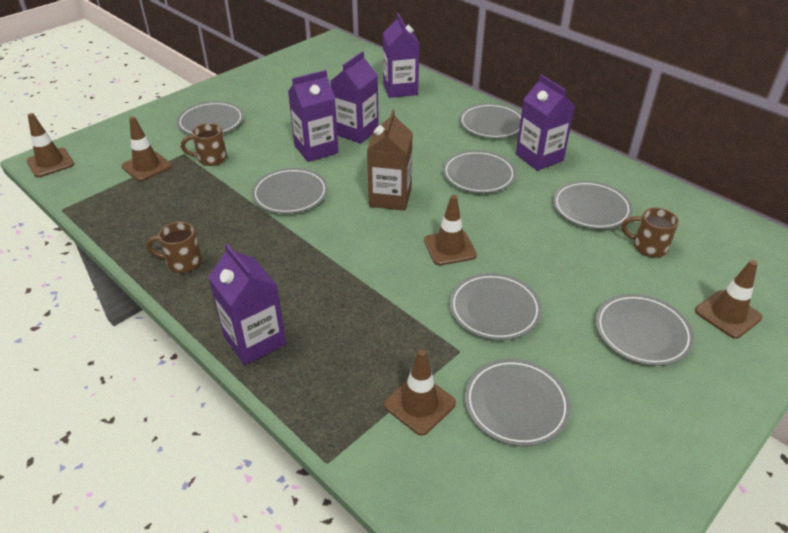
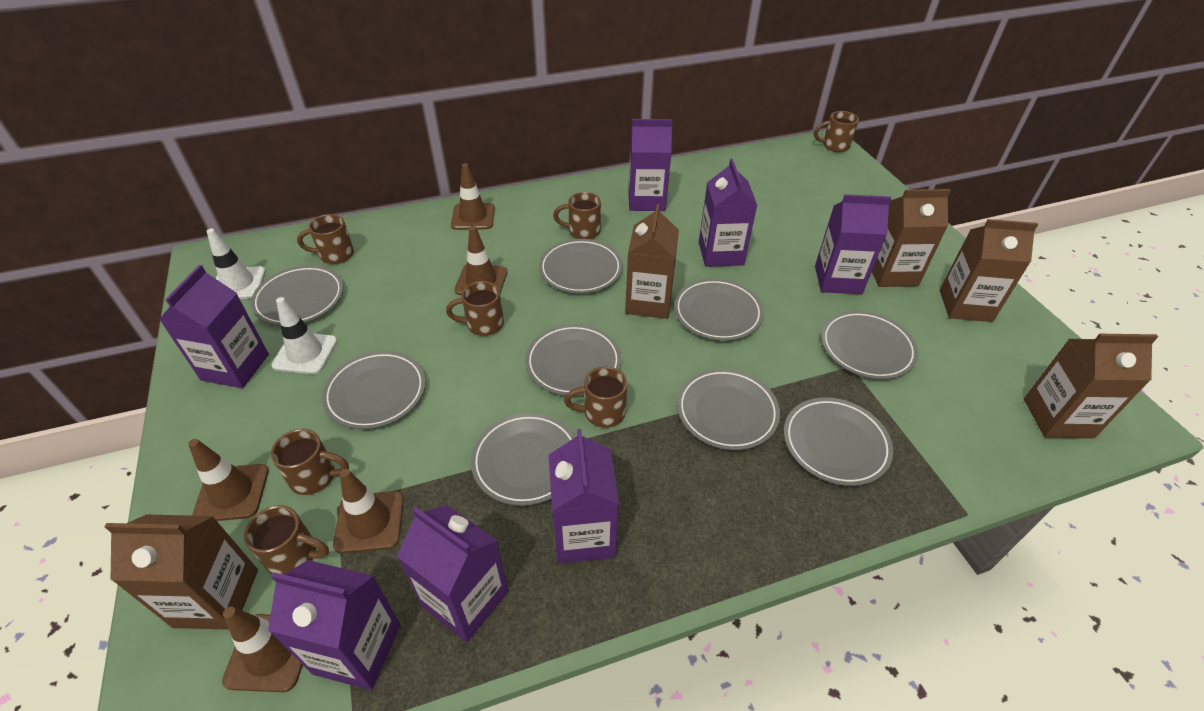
brown carton: 1 -> 5
brown mug: 3 -> 7
grey plate: 8 -> 9
purple carton: 5 -> 7
white traffic cone: 0 -> 2

